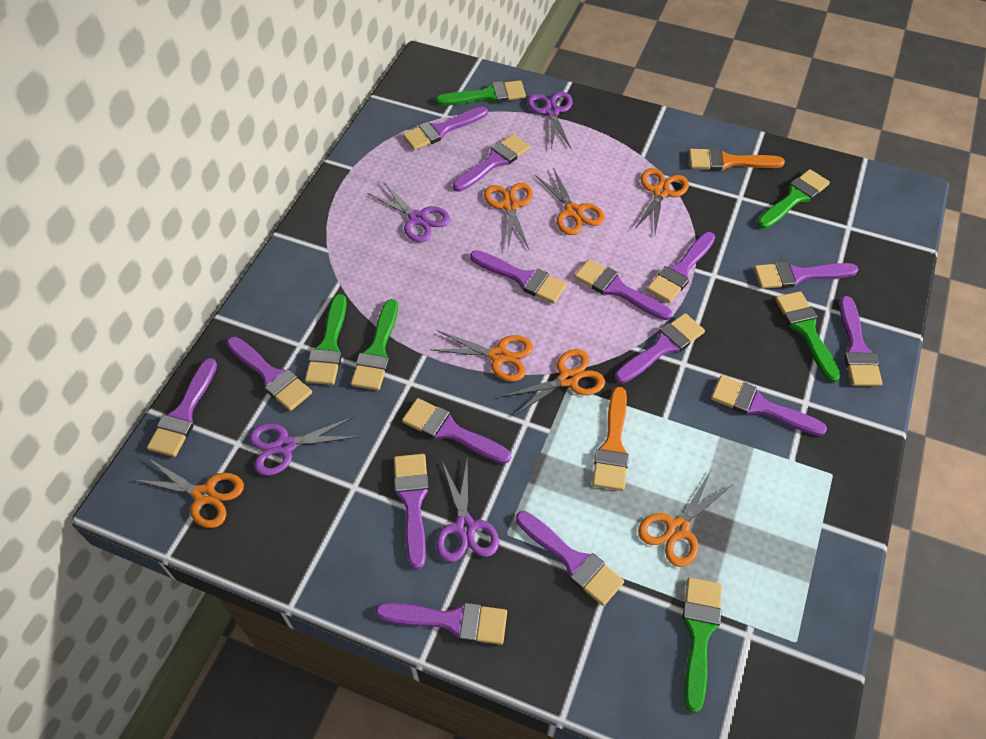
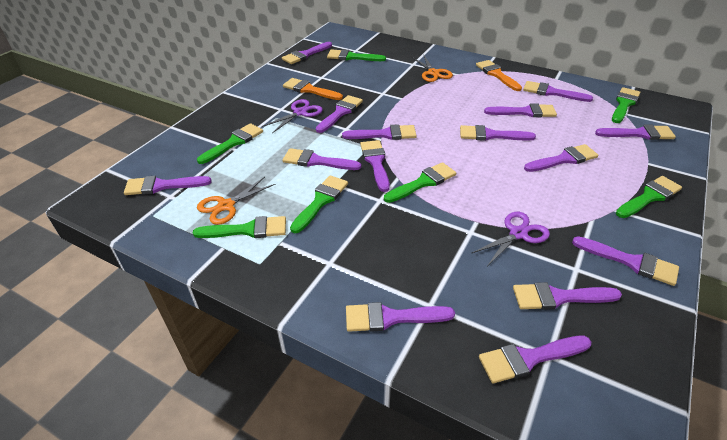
green brush: 6 -> 7
orange scissors: 7 -> 2
purple scissors: 4 -> 2

